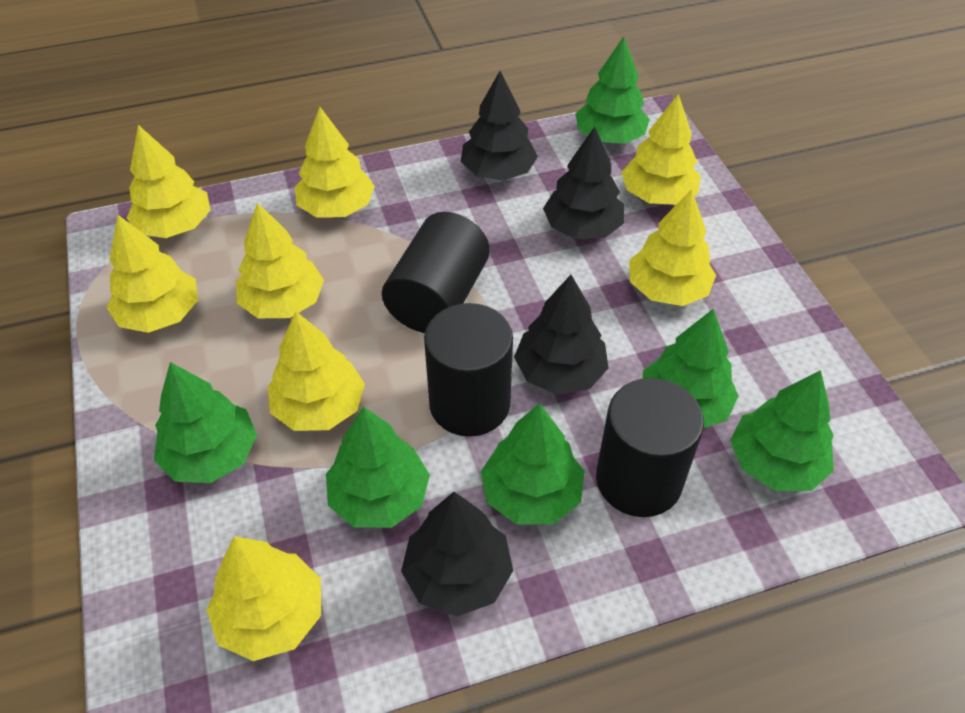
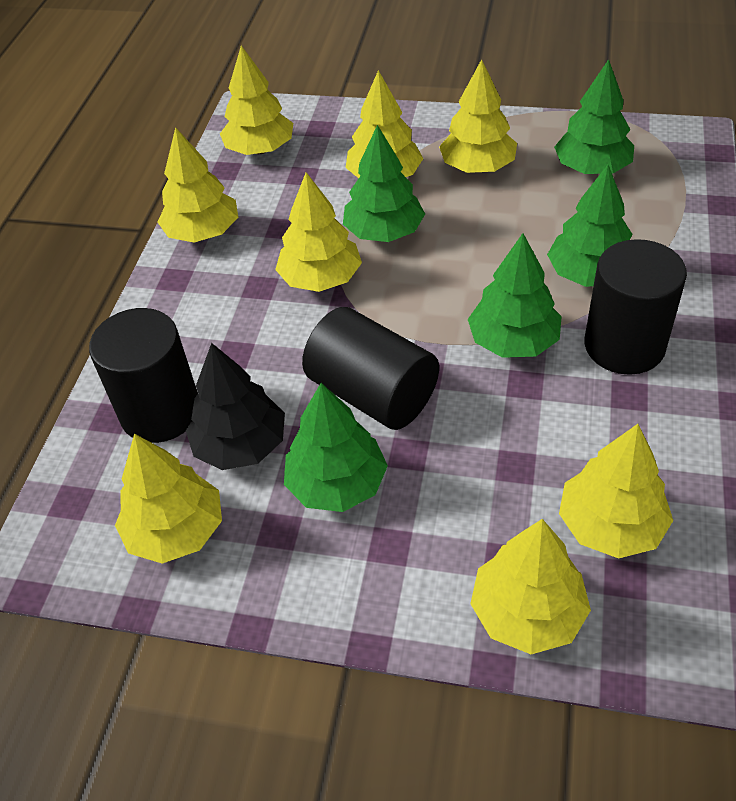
black tree: 4 -> 1
green tree: 6 -> 5

